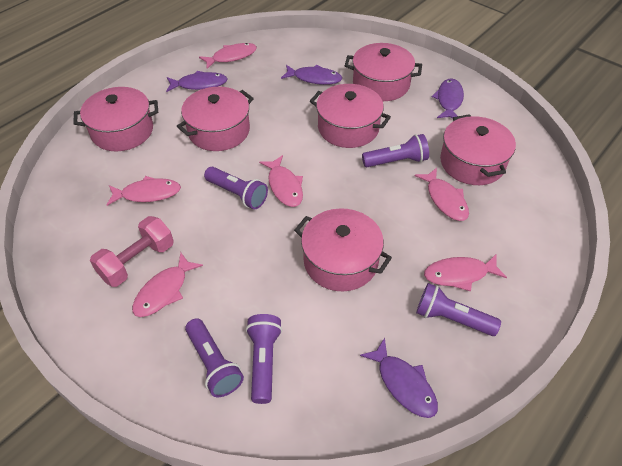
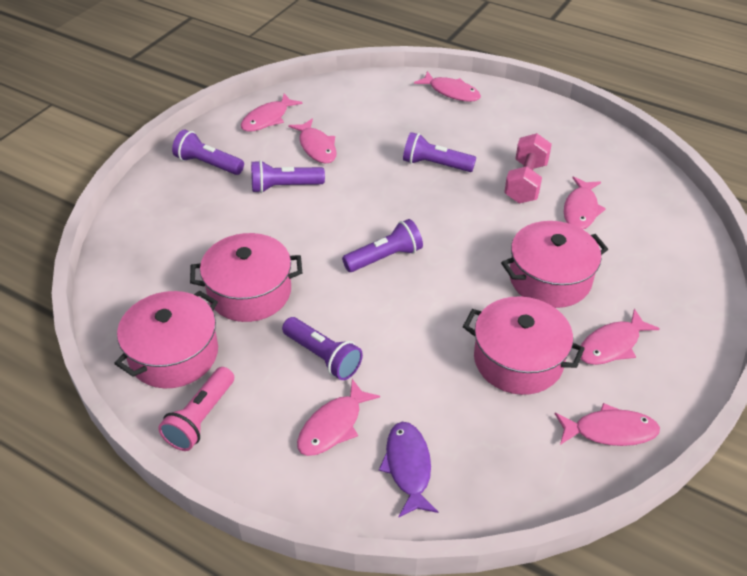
pink fish: 6 -> 7
pink flashlight: 0 -> 1
pink pot: 6 -> 4
purple fish: 4 -> 1

